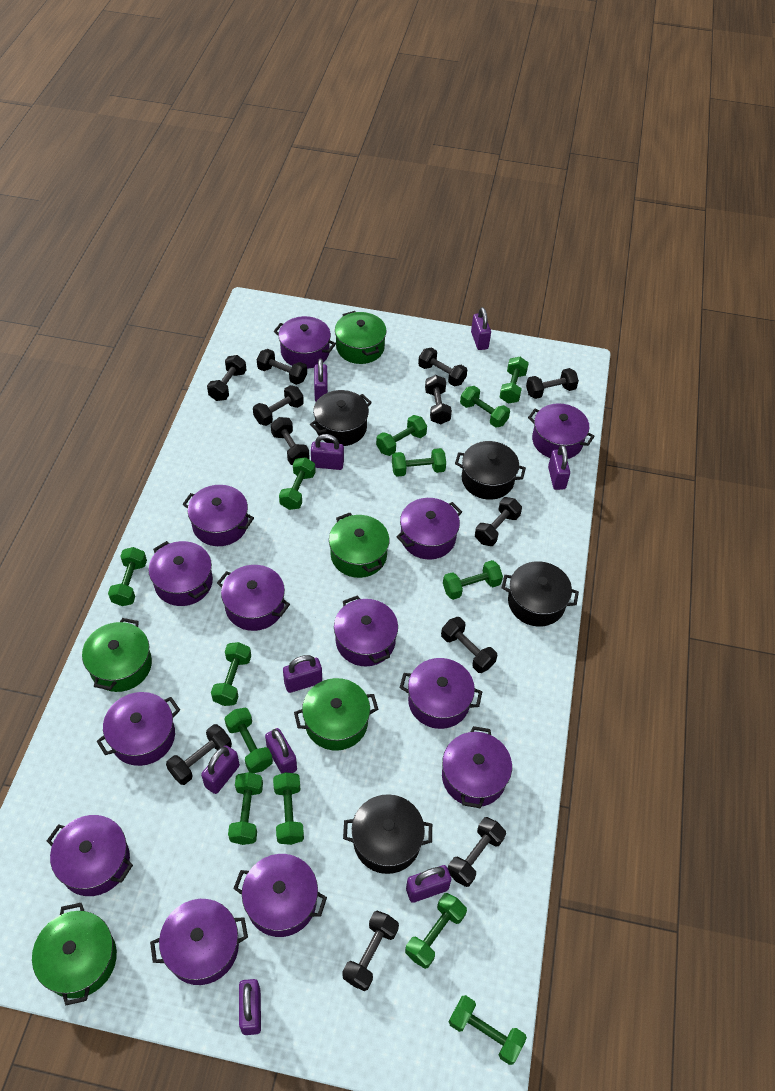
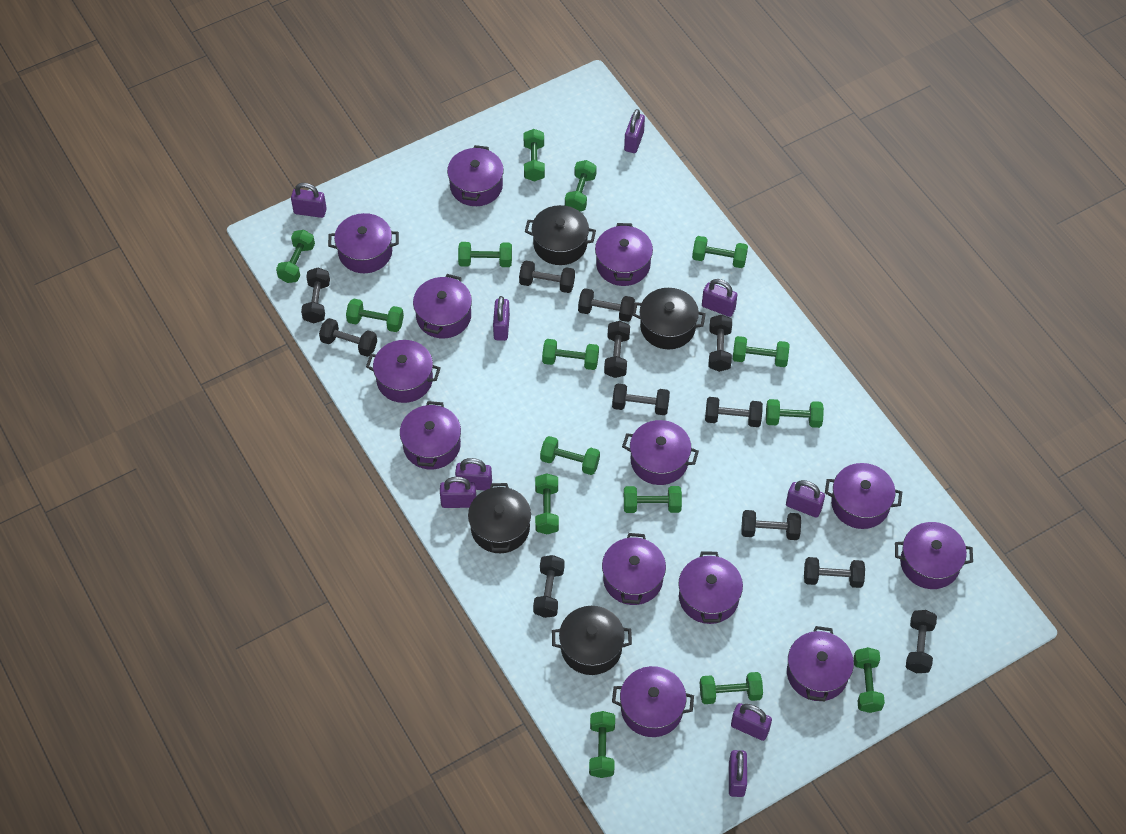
green dumbbell: 13 -> 15
green pot: 5 -> 0

